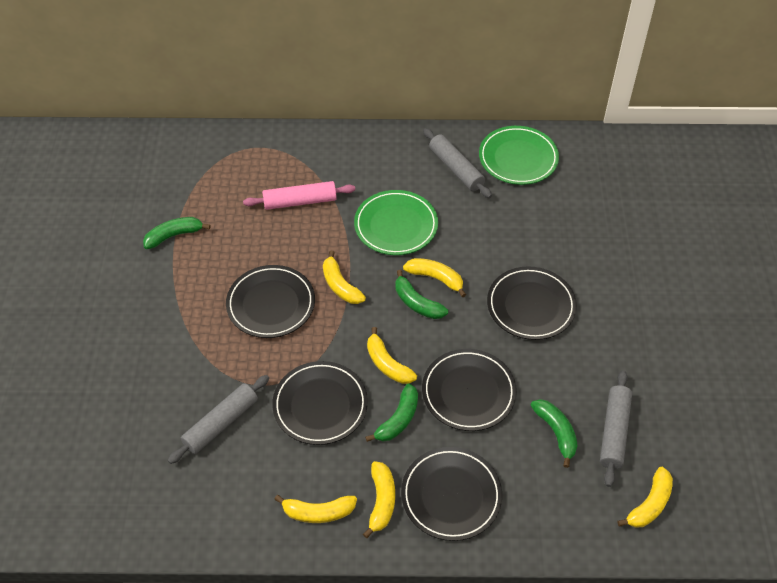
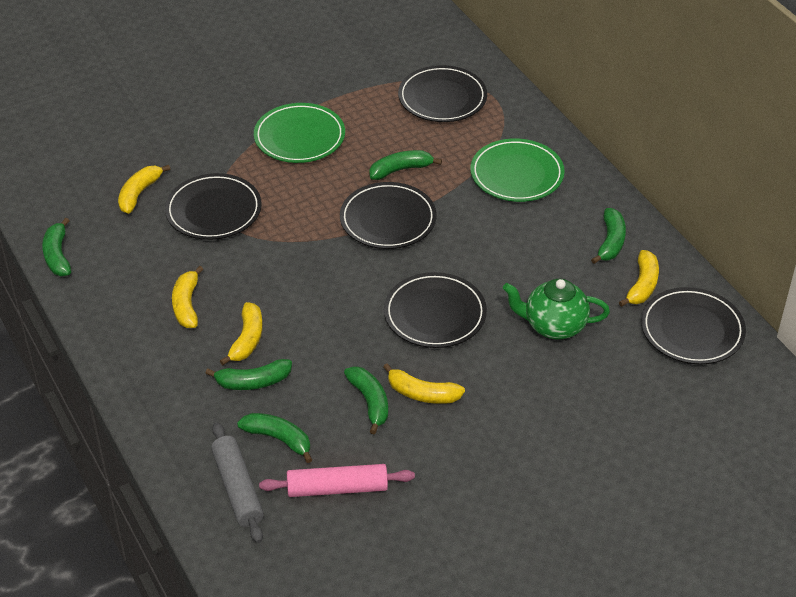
green banana: 4 -> 6
green teapot: 0 -> 1
grey rolling pin: 3 -> 1
yellow banana: 6 -> 5

